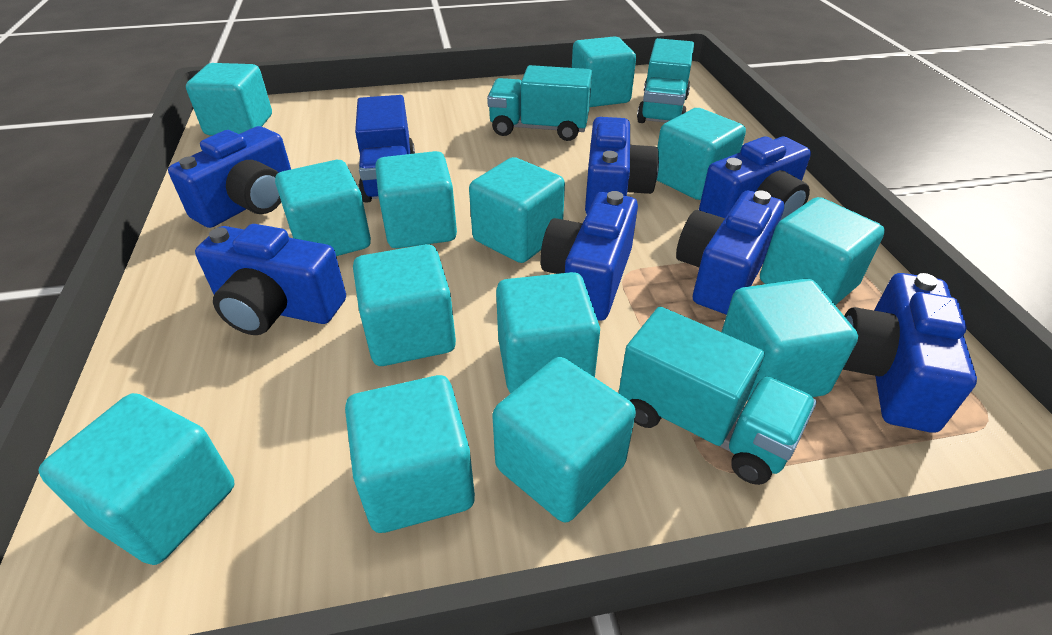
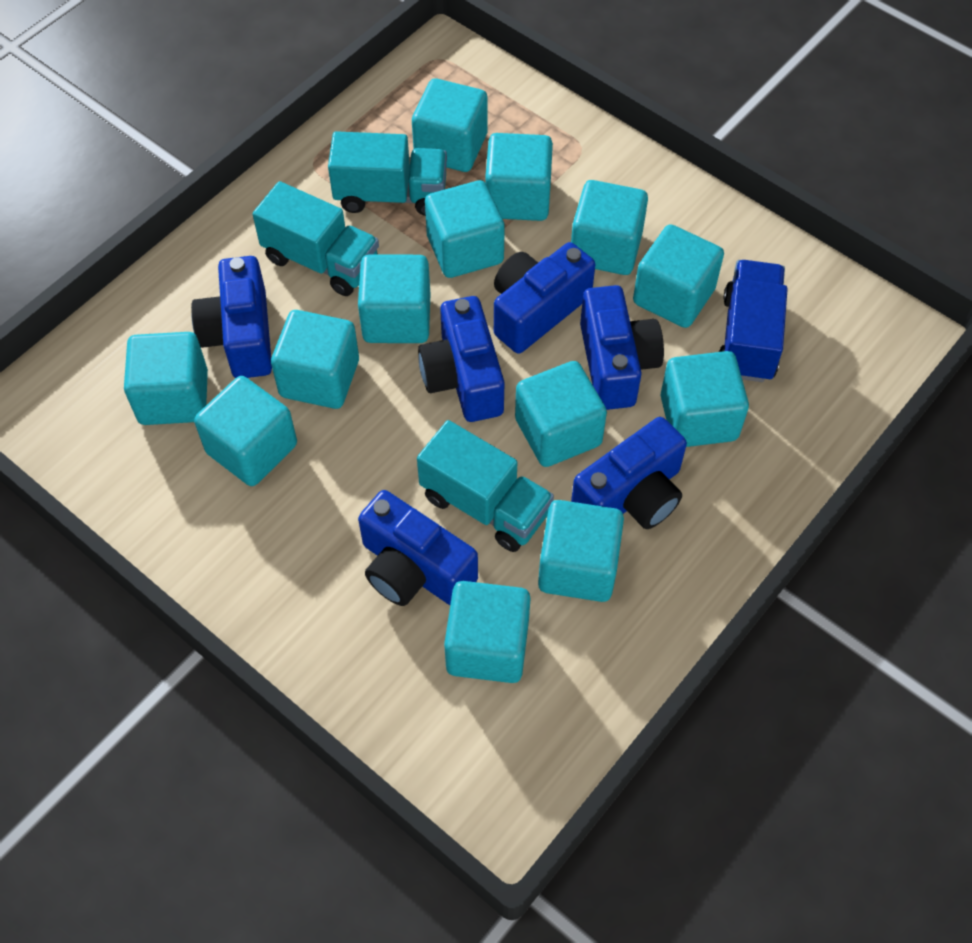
blue camera: 7 -> 6

